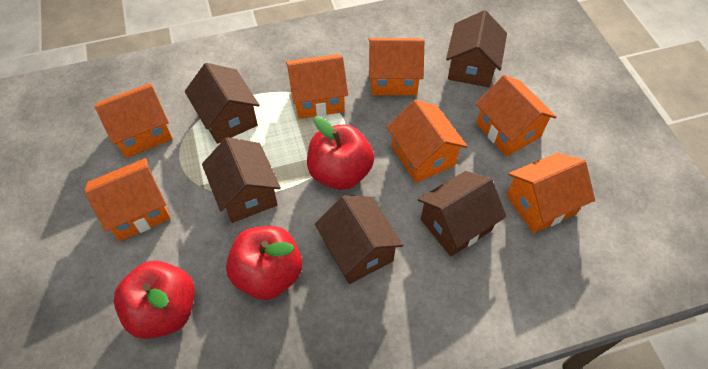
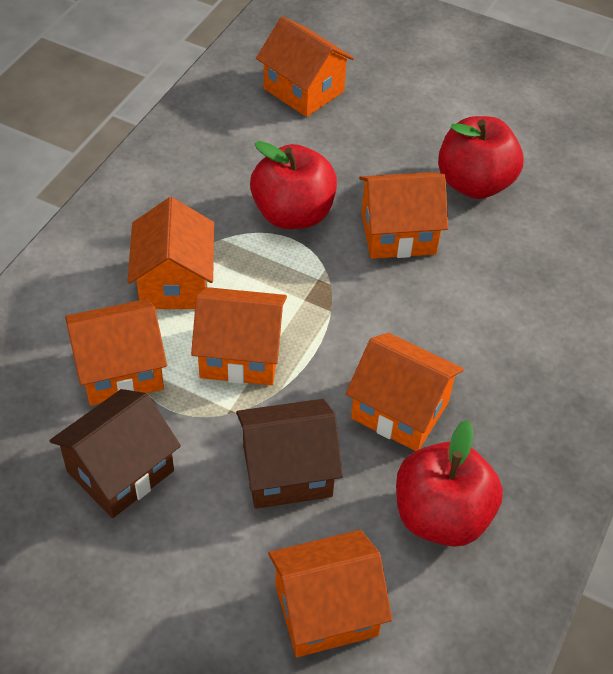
brown house: 5 -> 2

